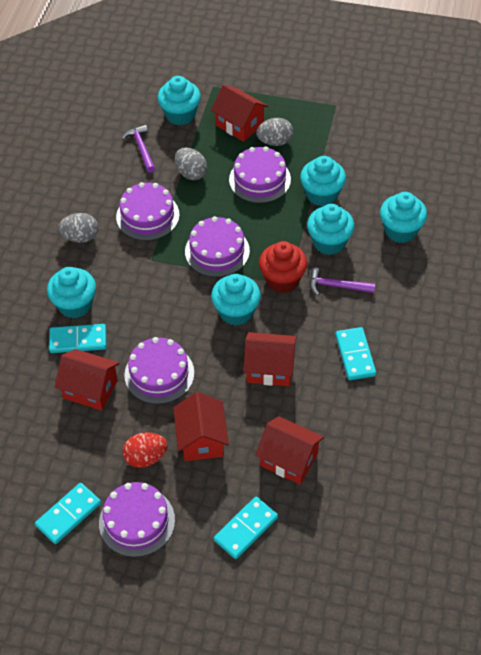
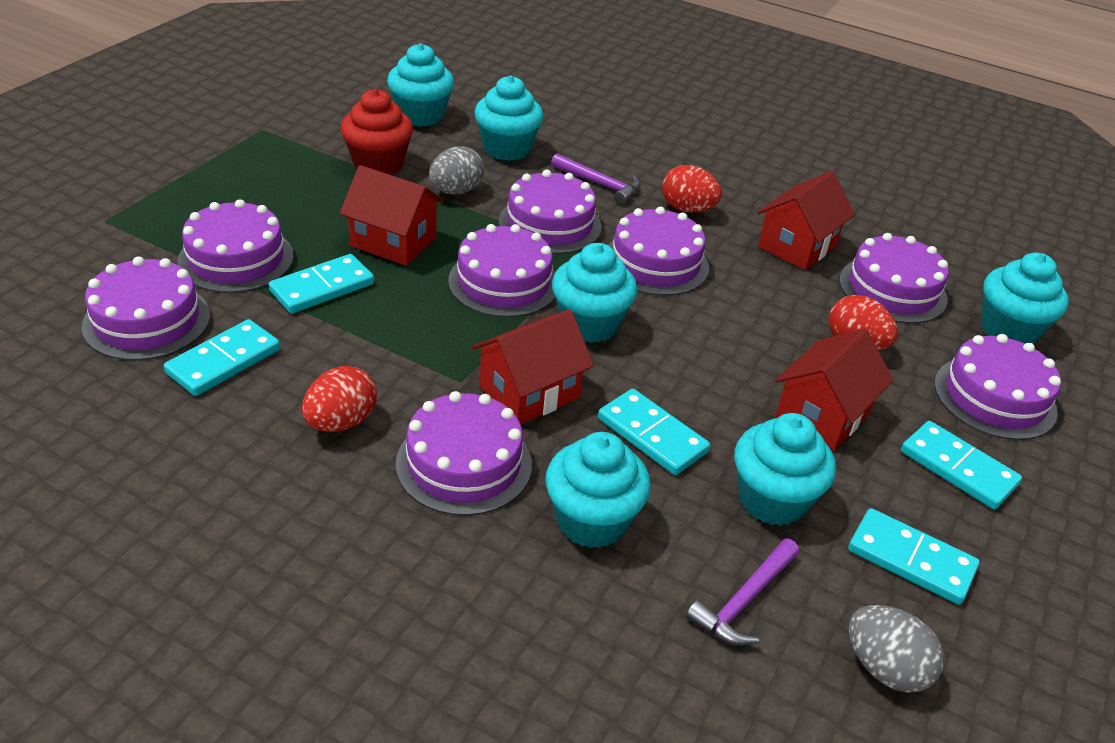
grey egg: 3 -> 2
purple cake: 5 -> 8
red egg: 1 -> 3
red house: 5 -> 4
turquoise domino: 4 -> 5

